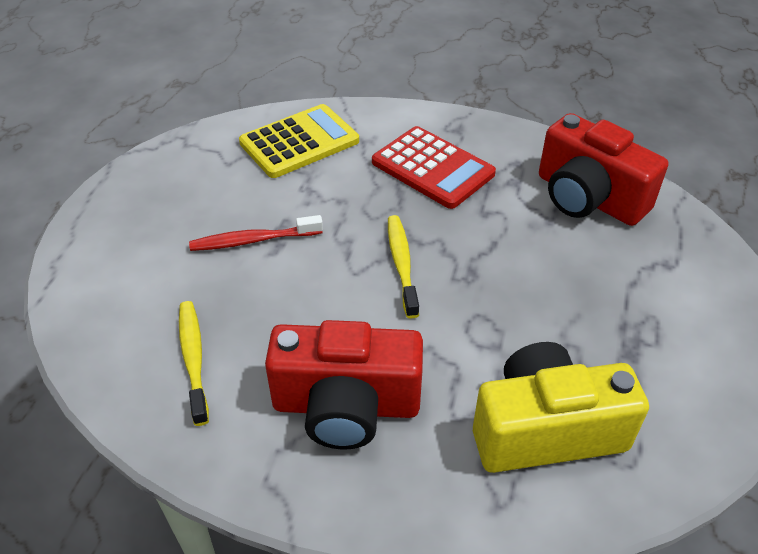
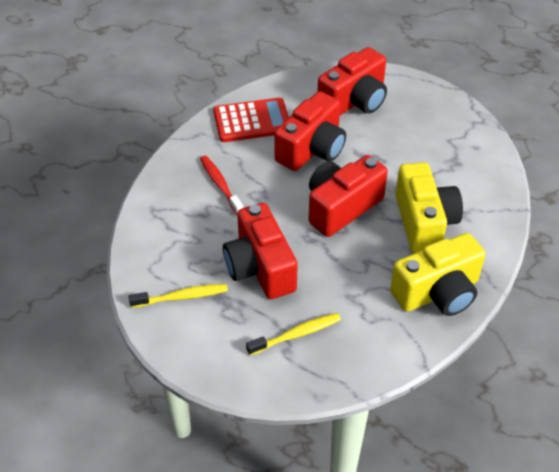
red camera: 2 -> 4
yellow calculator: 1 -> 0
yellow camera: 1 -> 2

